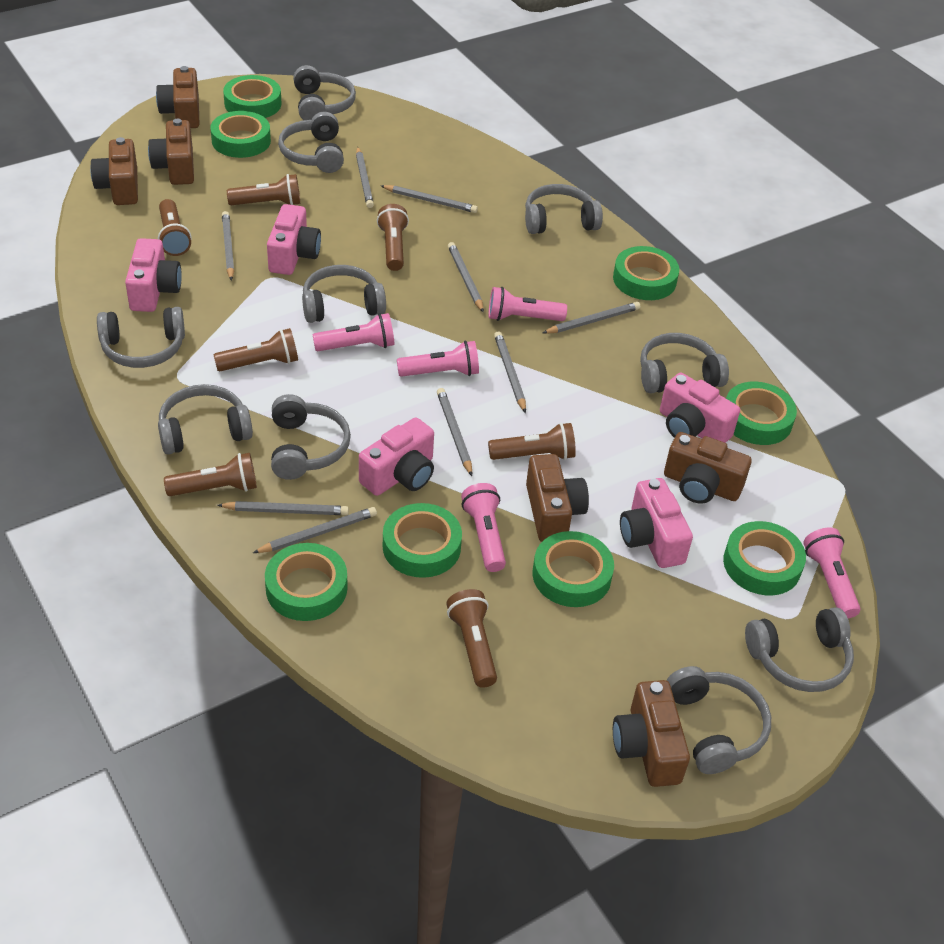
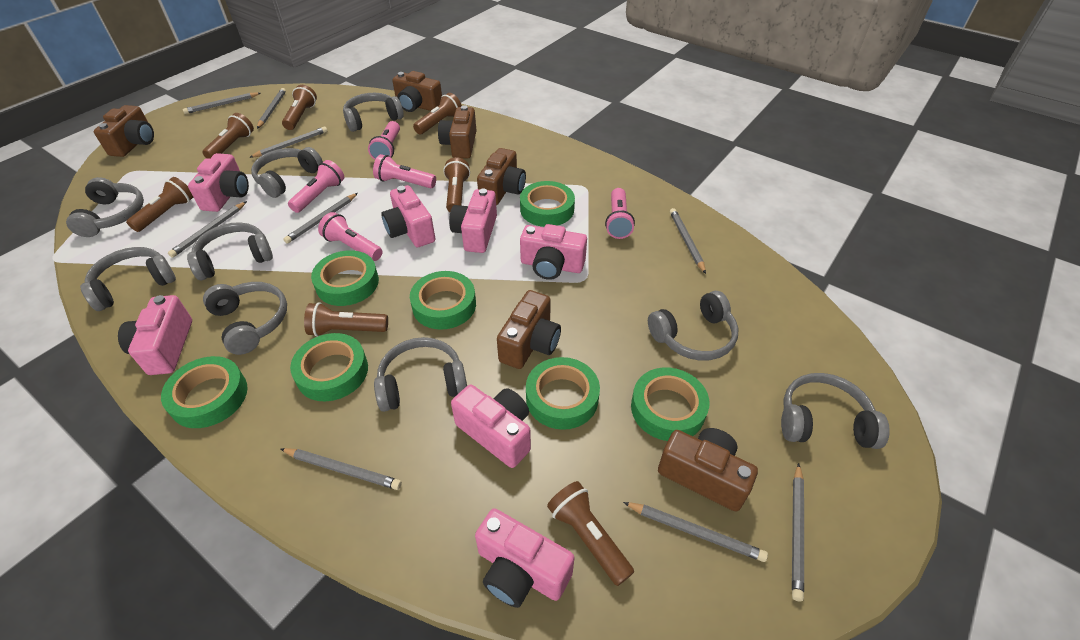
green tape: 8 -> 7
grey headphones: 10 -> 9
pink camera: 5 -> 7

